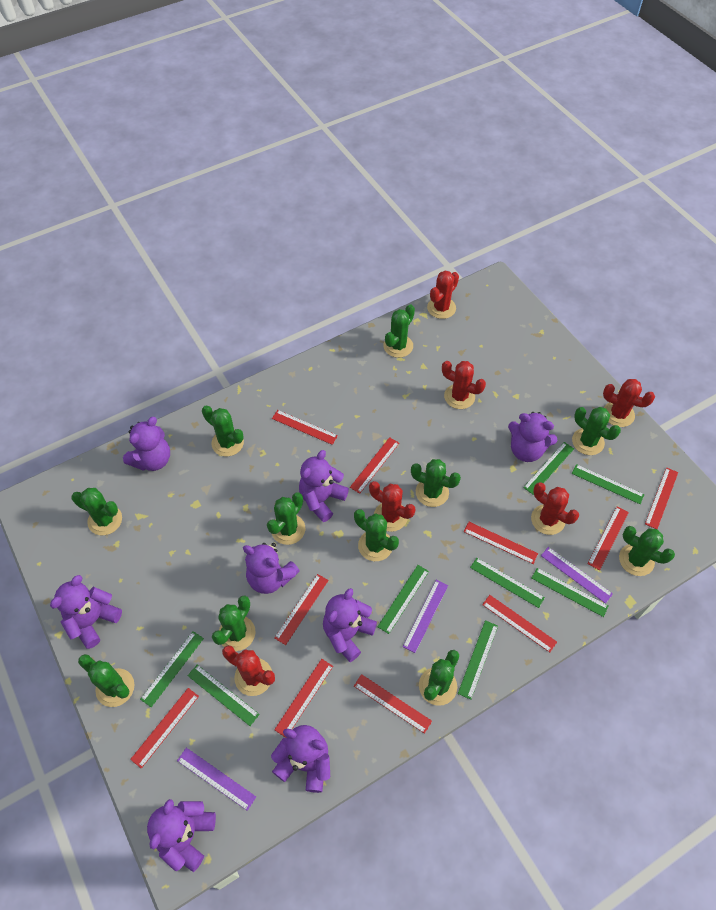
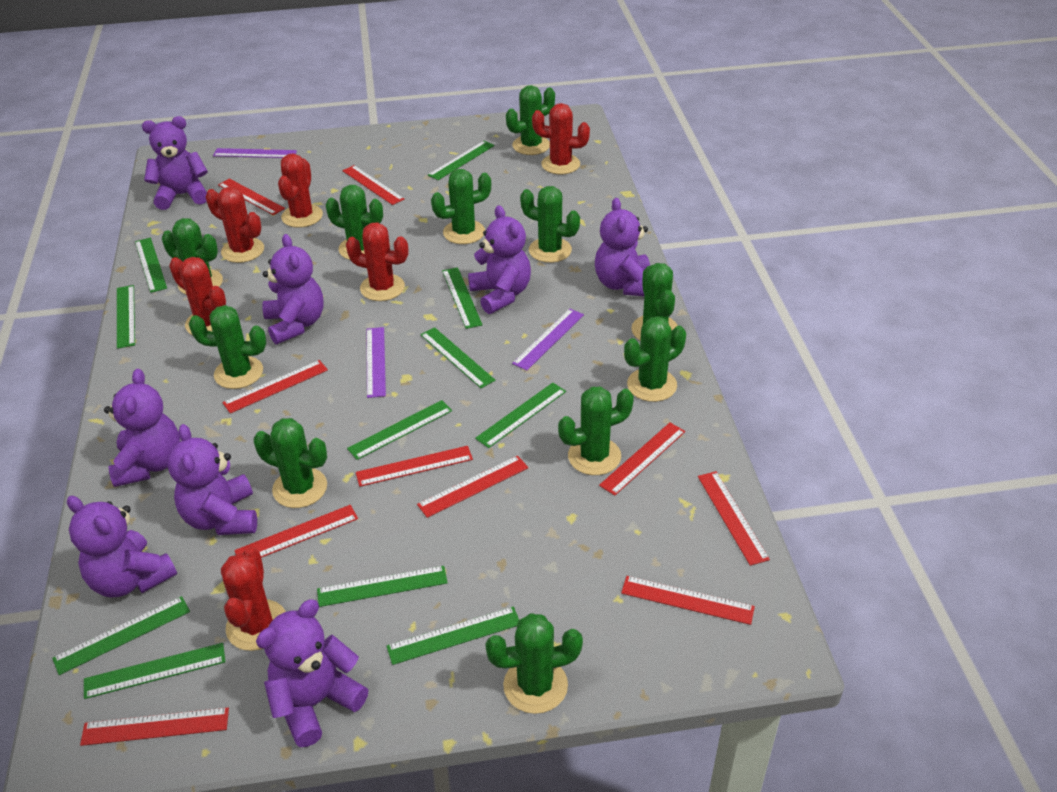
green ruler: 8 -> 11

